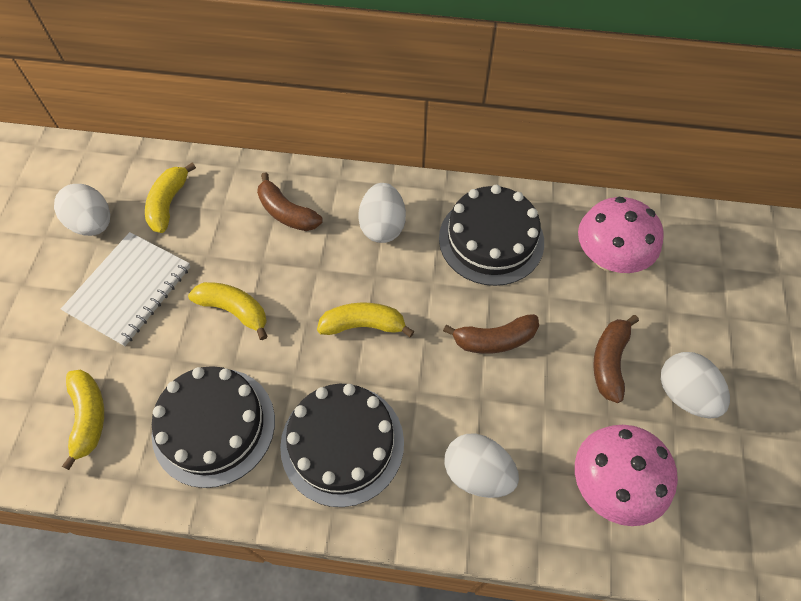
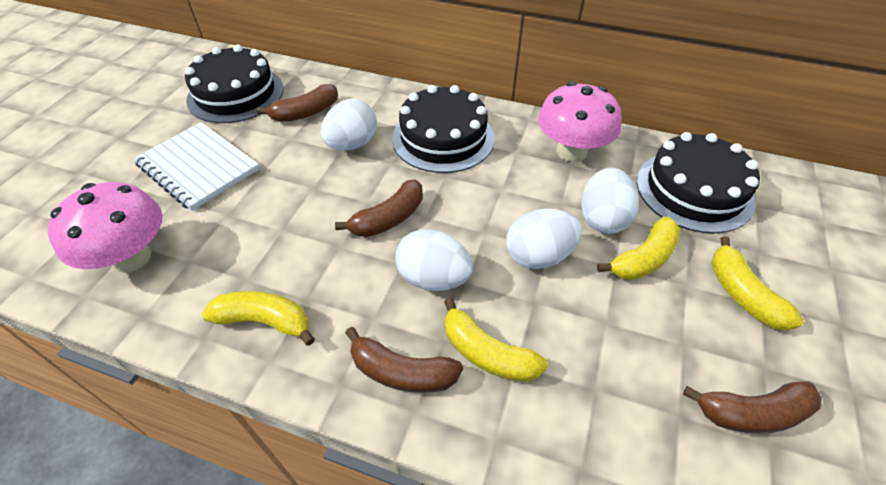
brown banana: 3 -> 4

